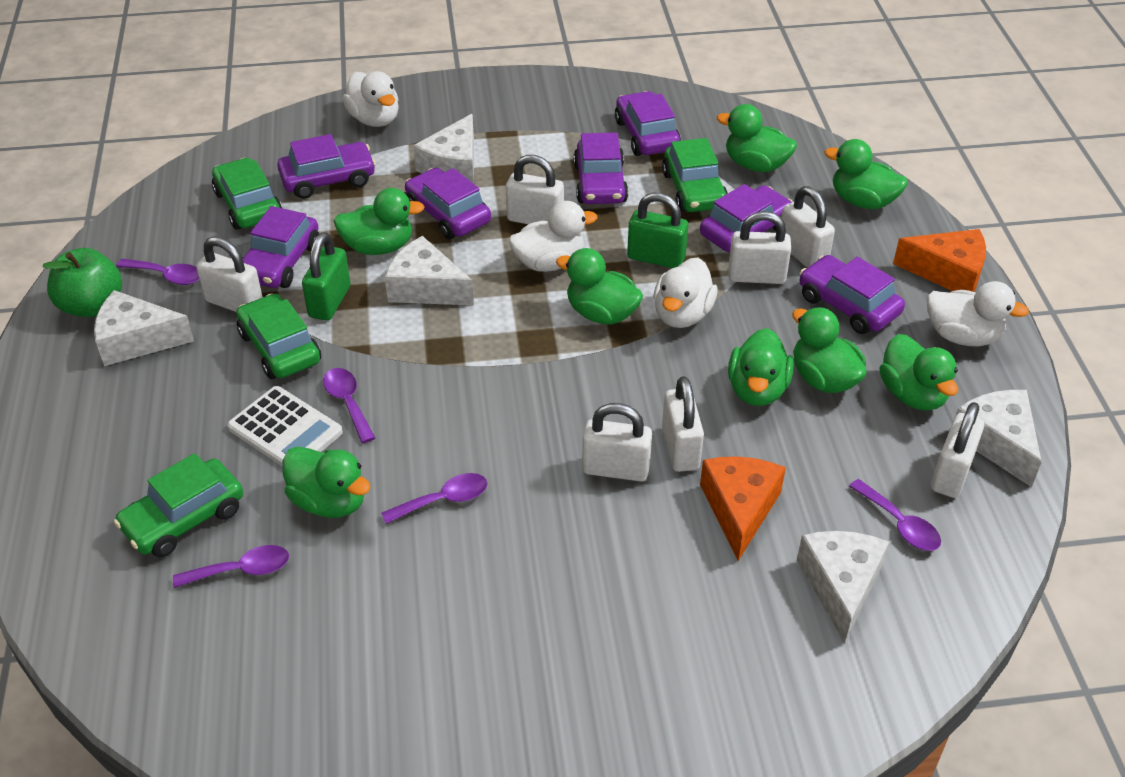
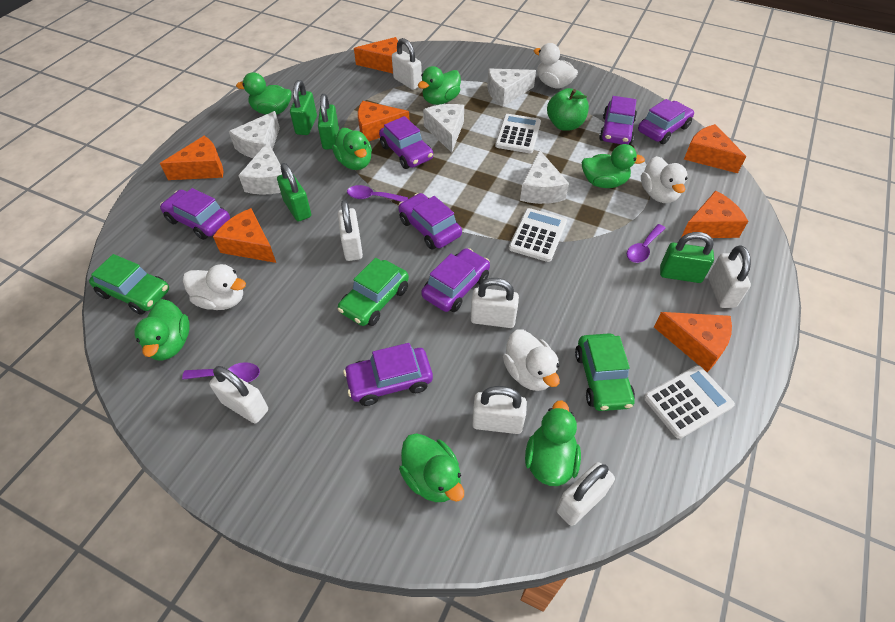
green car: 4 -> 3
green duck: 8 -> 7
green padlock: 2 -> 4
orange cheese: 2 -> 7
purple spoon: 5 -> 3
white calculator: 1 -> 3

